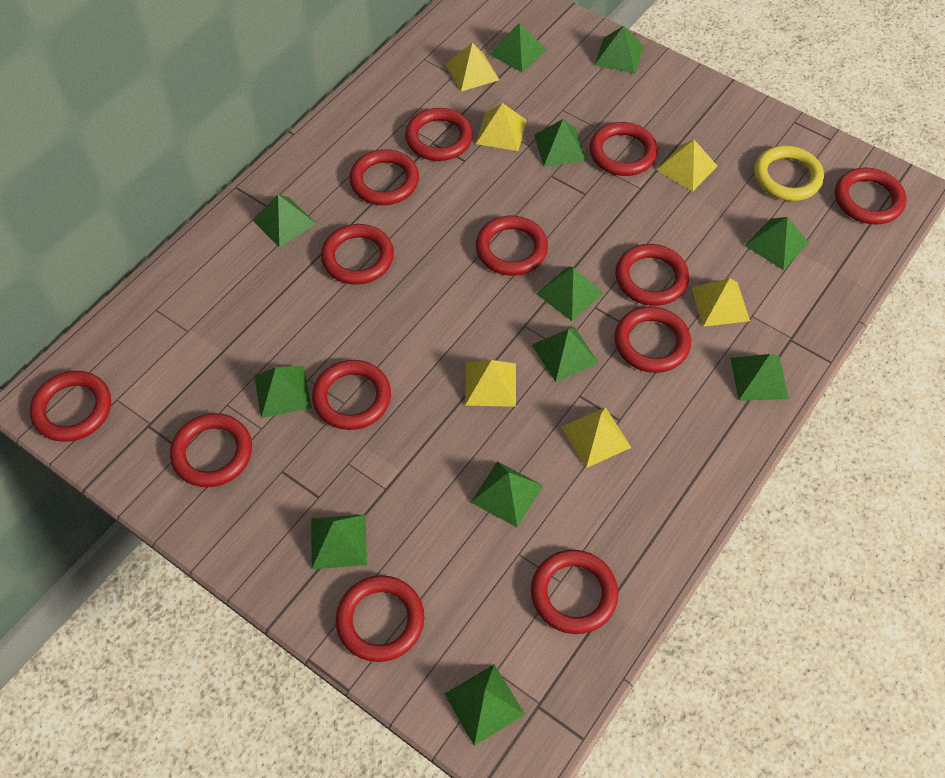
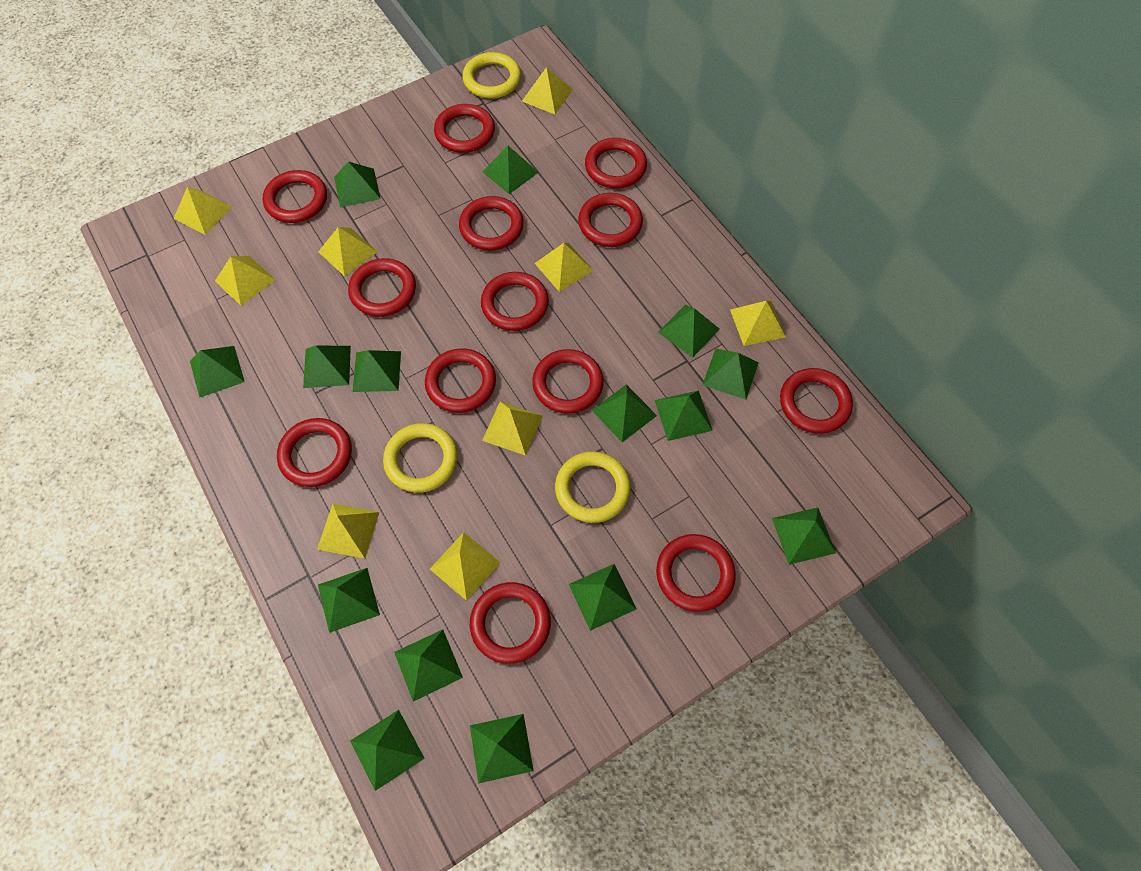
green pyramid: 12 -> 15
yellow pyramid: 6 -> 9
yellow ring: 1 -> 3

